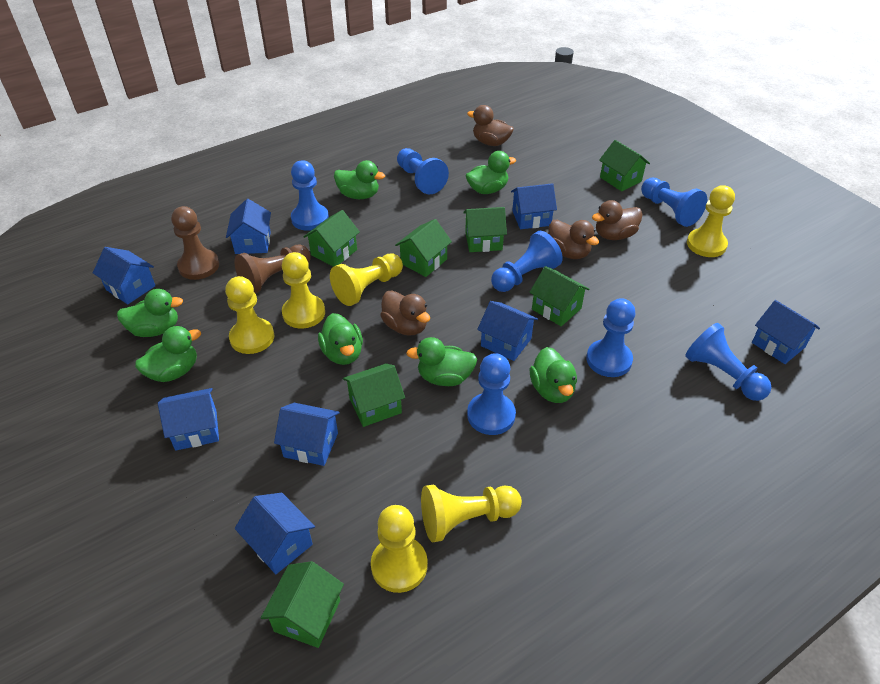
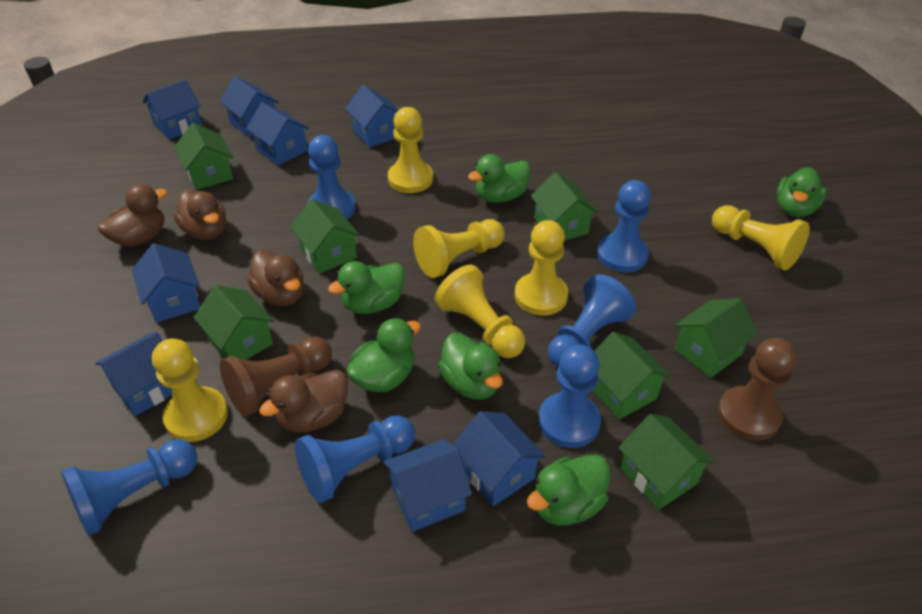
blue pawn: 7 -> 6
green duck: 7 -> 6

